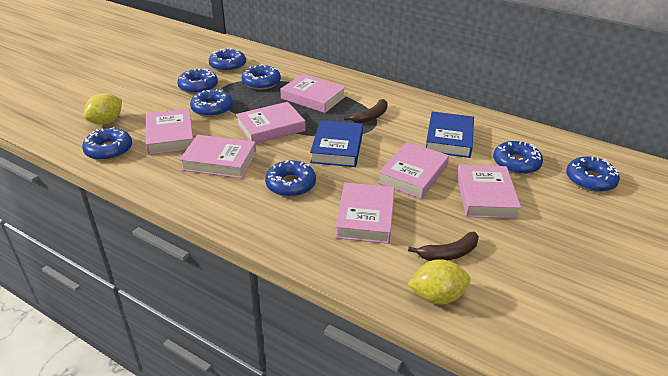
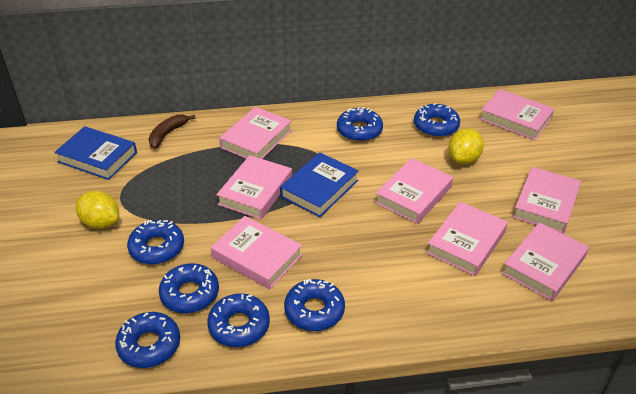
blue donut: 8 -> 7
brown banana: 2 -> 1
pink book: 7 -> 8

